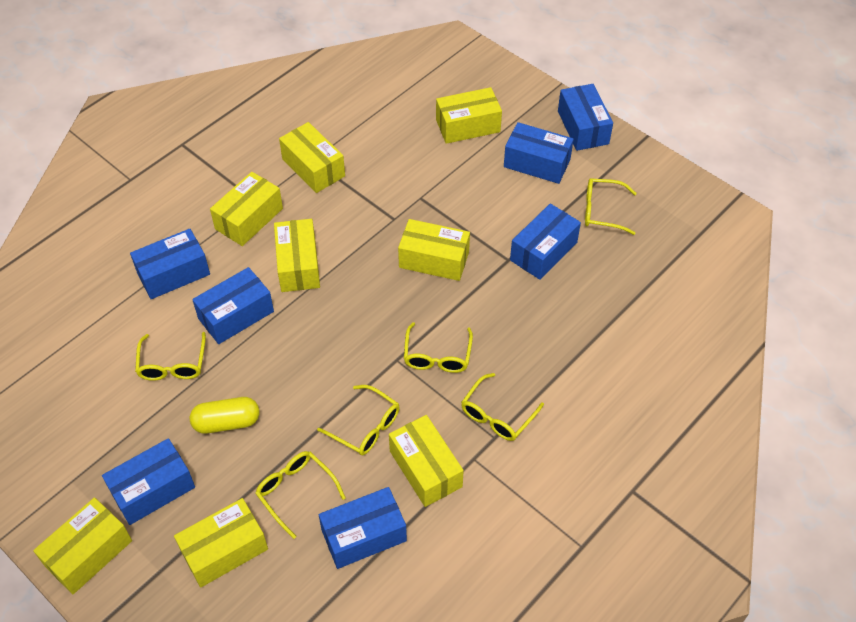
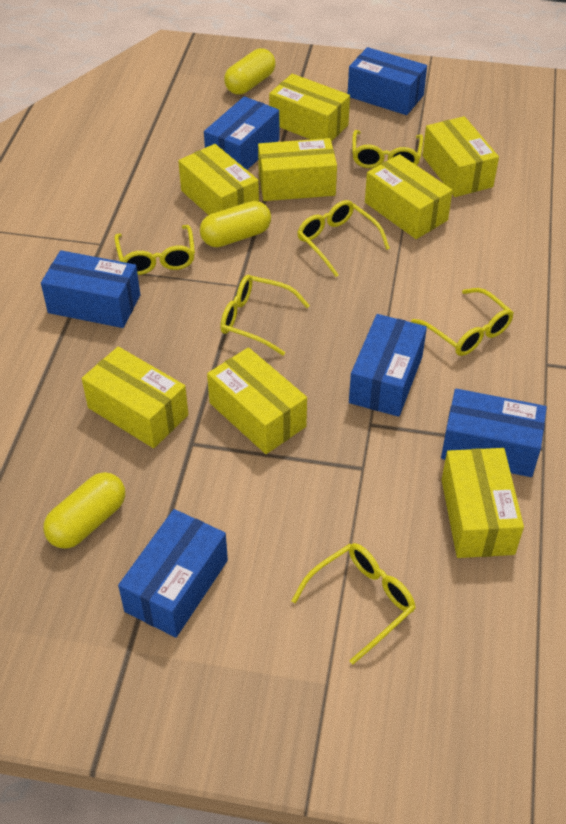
blue box: 7 -> 6
yellow capsule: 1 -> 3

